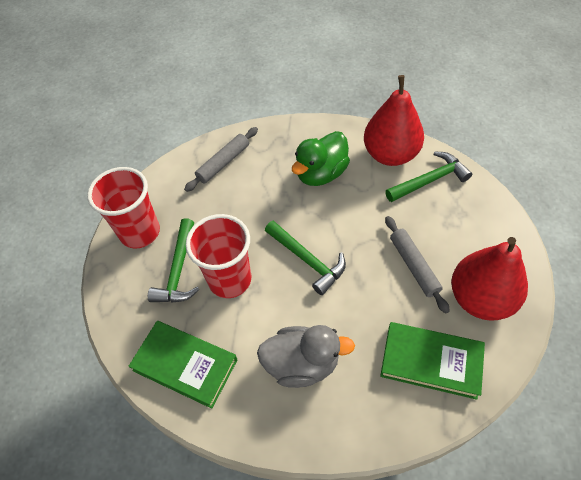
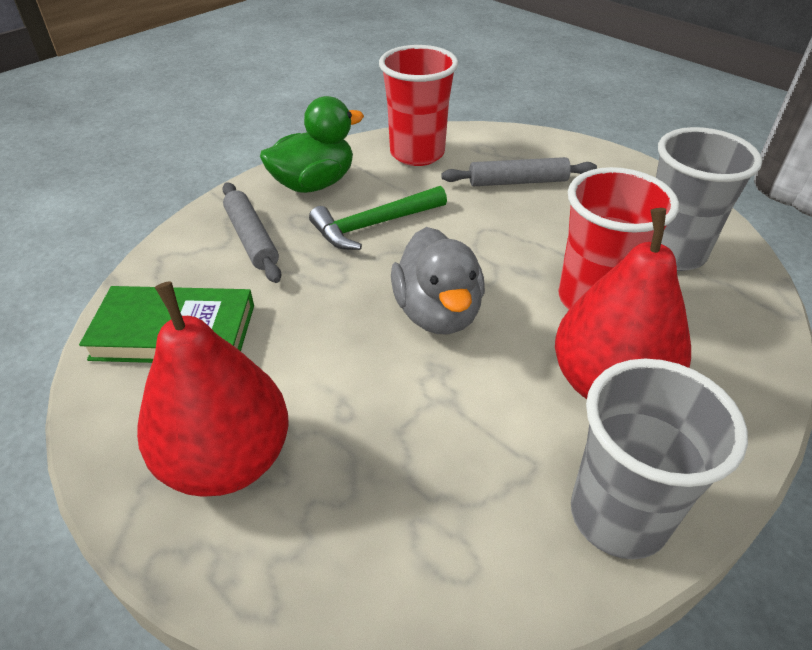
green book: 2 -> 1
green hammer: 3 -> 1
grey cup: 0 -> 2

